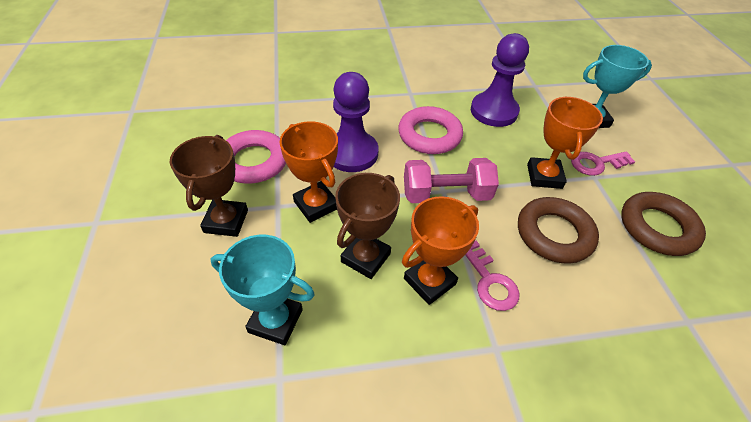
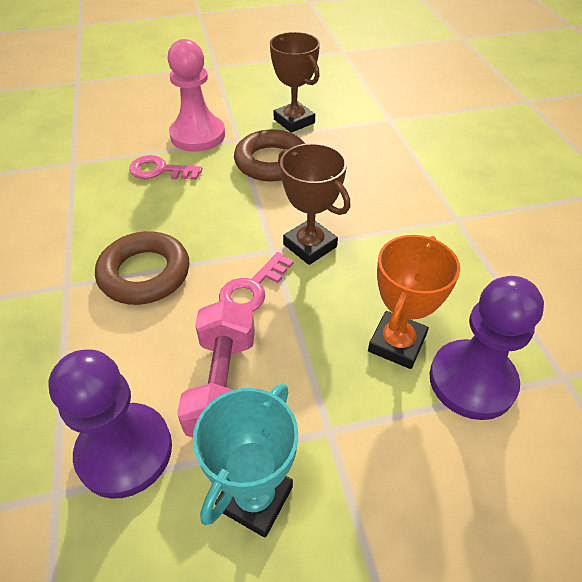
orange trophy: 3 -> 1
pink pawn: 0 -> 1
pink ring: 2 -> 0
turquoise trophy: 2 -> 1

